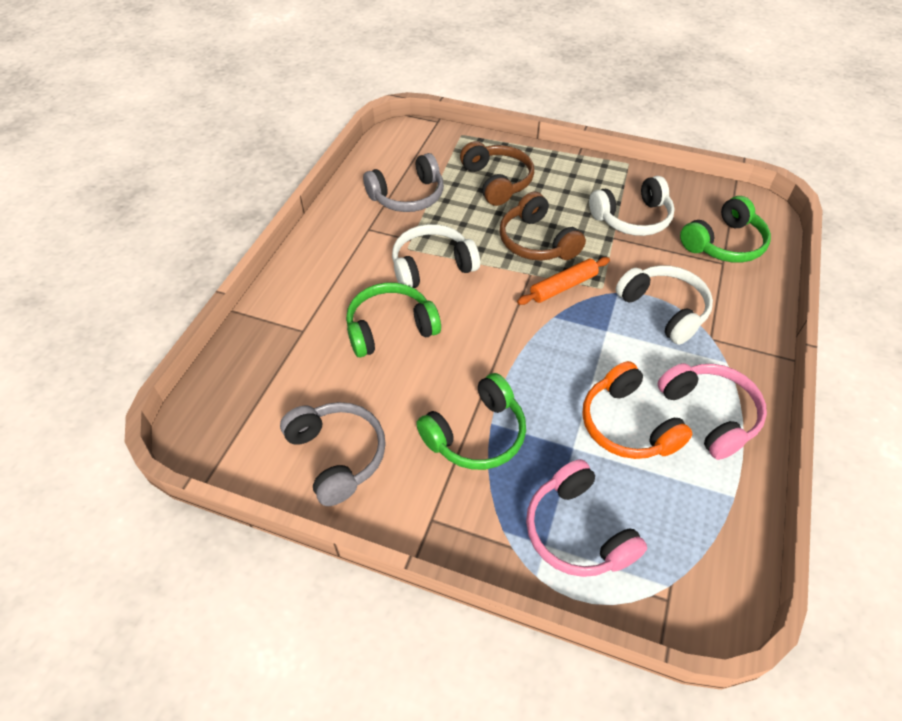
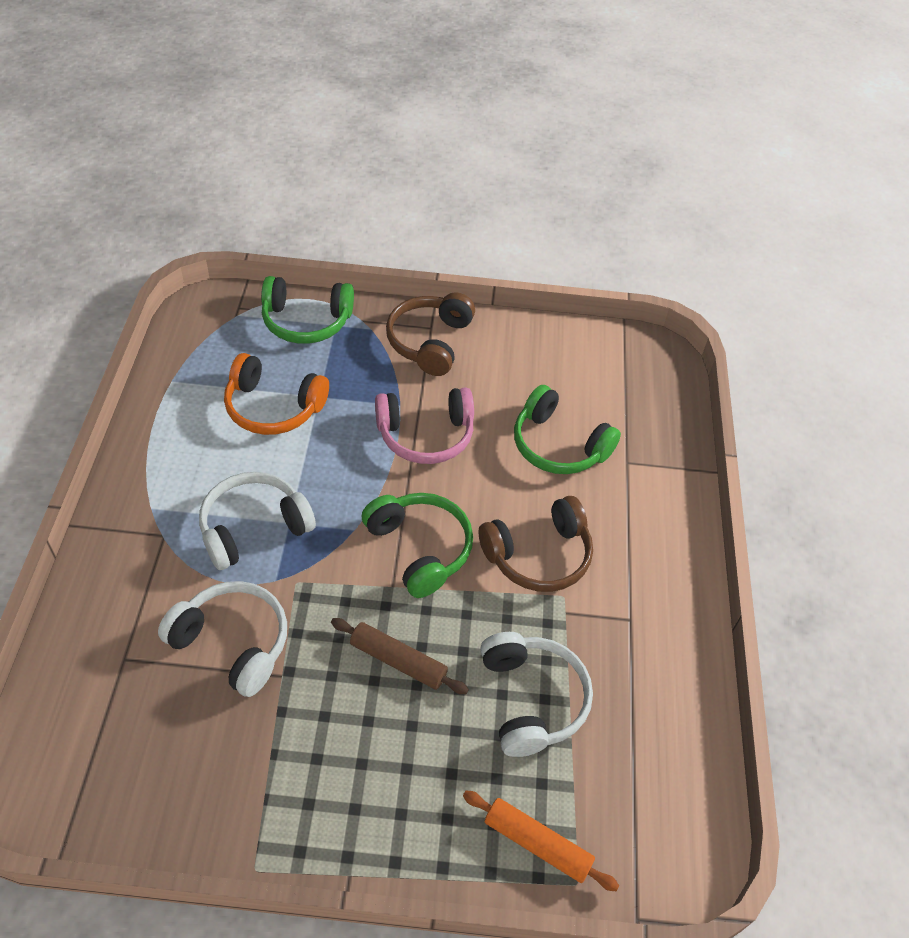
brown rolling pin: 0 -> 1
grey headphones: 2 -> 0
pink headphones: 2 -> 1

